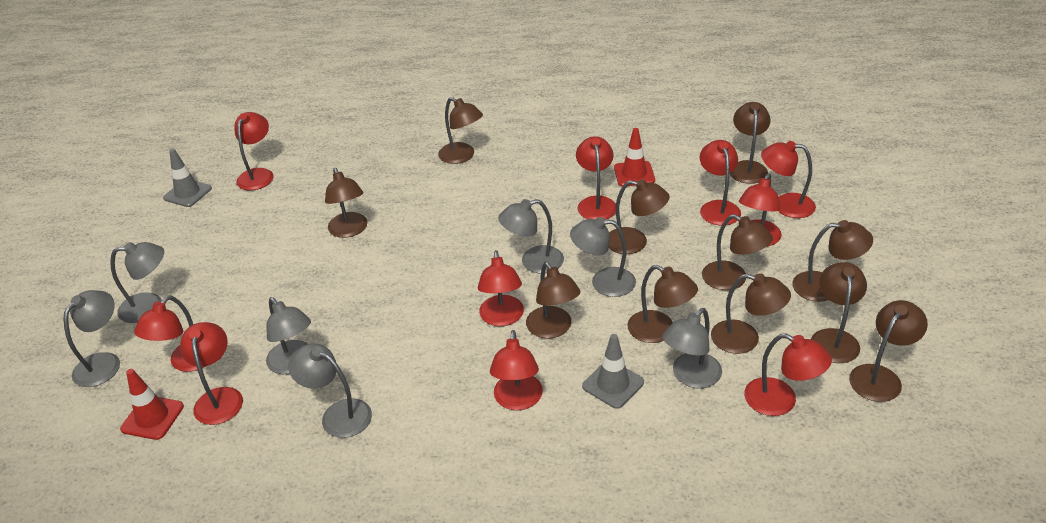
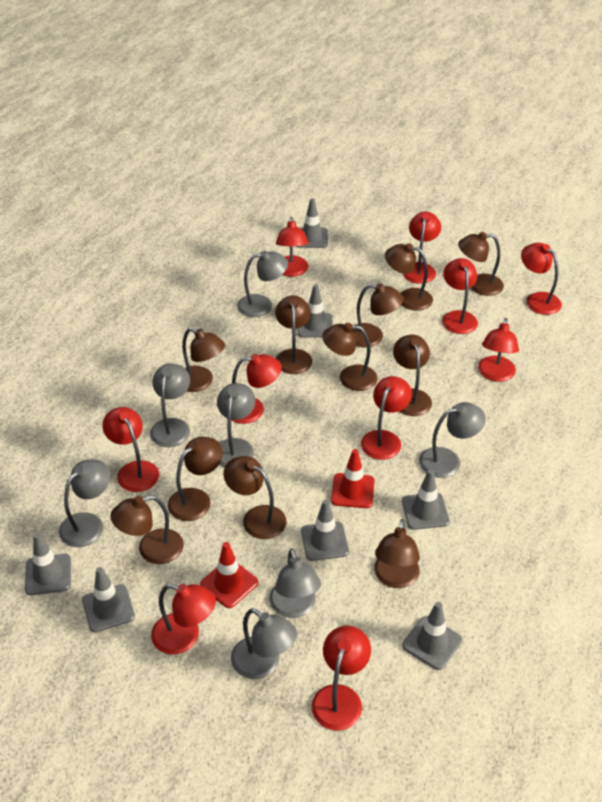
grey traffic cone: 2 -> 7

